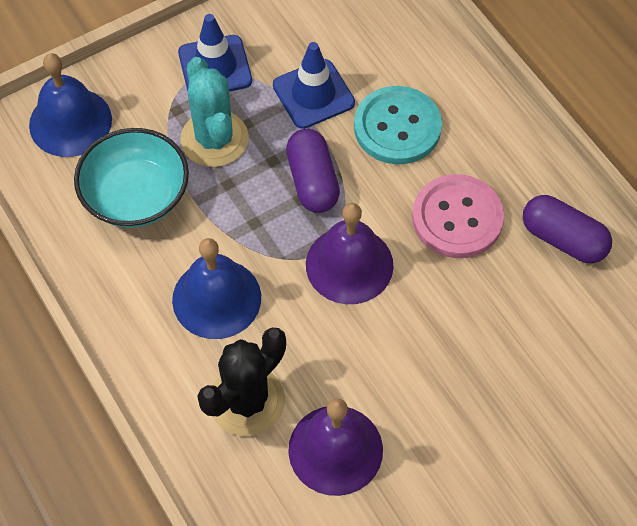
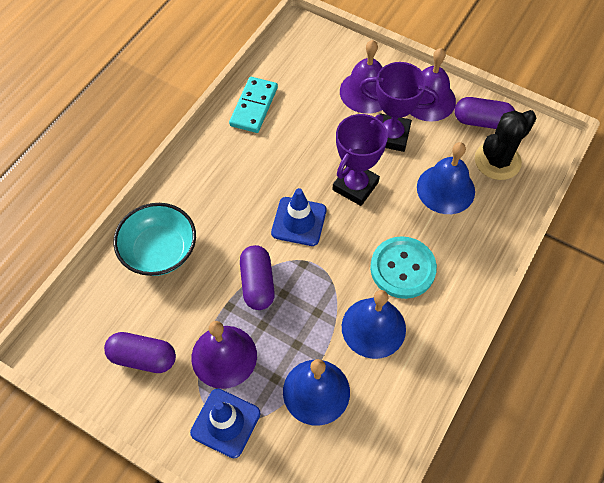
blue bell: 2 -> 3
pink button: 1 -> 0
purple bell: 2 -> 3
purple capsule: 2 -> 3
purple trophy: 0 -> 2
turquoise cactus: 1 -> 0
turquoise domino: 0 -> 1

